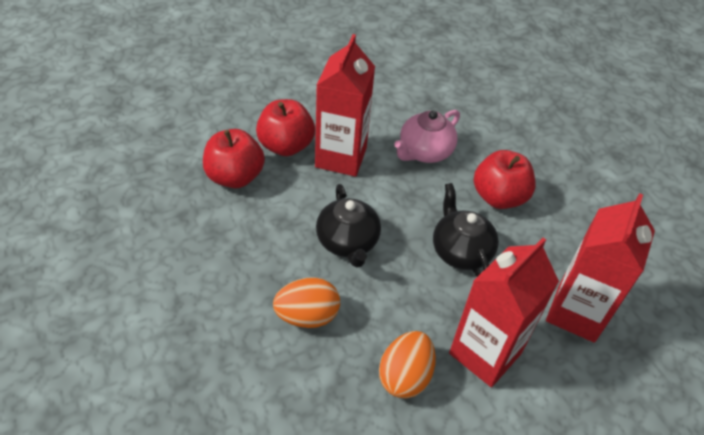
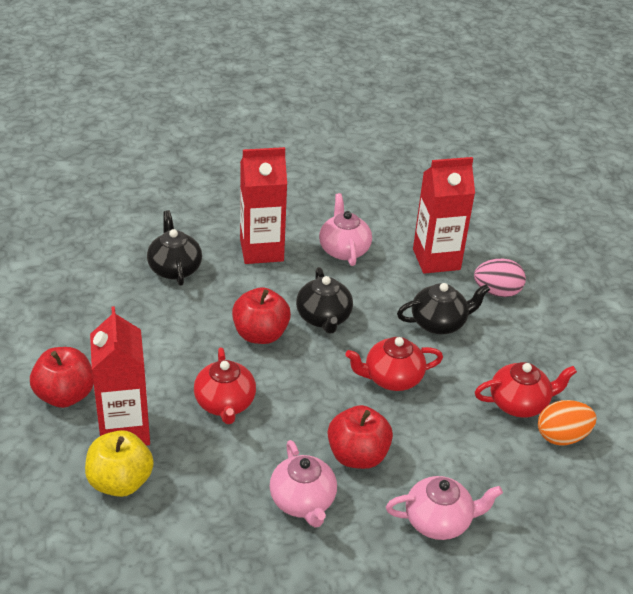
black teapot: 2 -> 3
orange egg: 2 -> 1
pink egg: 0 -> 1
pink teapot: 1 -> 3
red teapot: 0 -> 3
yellow apple: 0 -> 1

